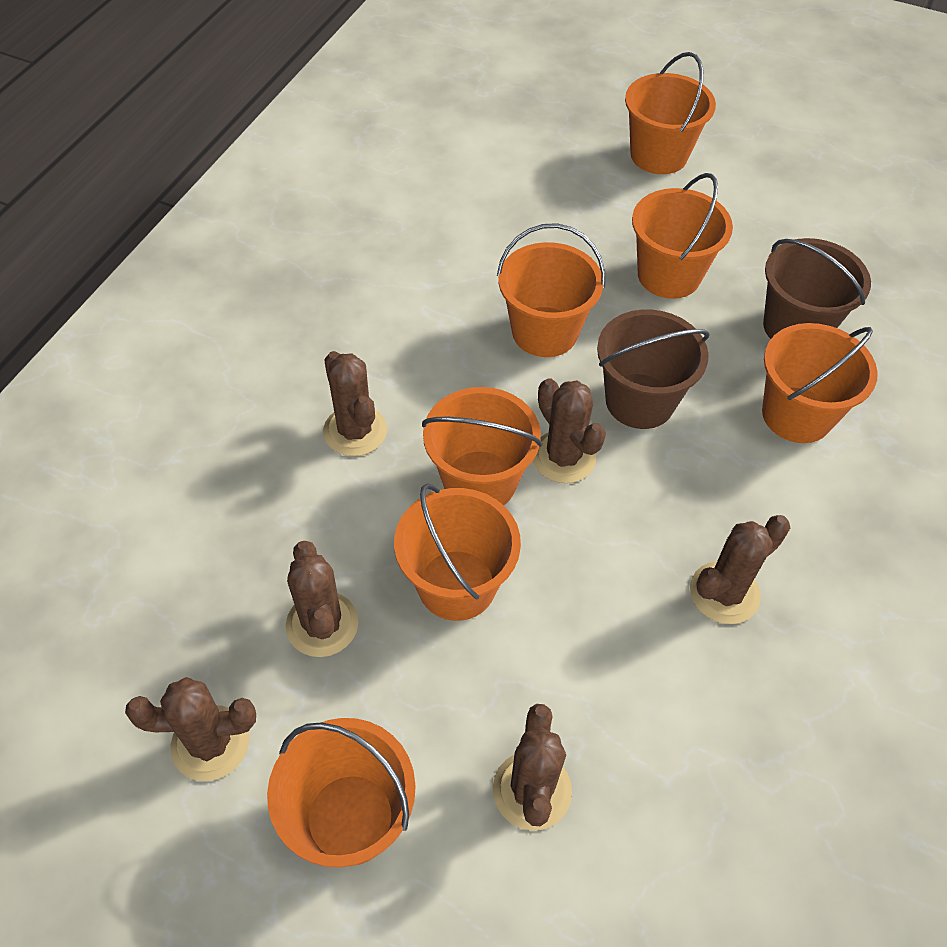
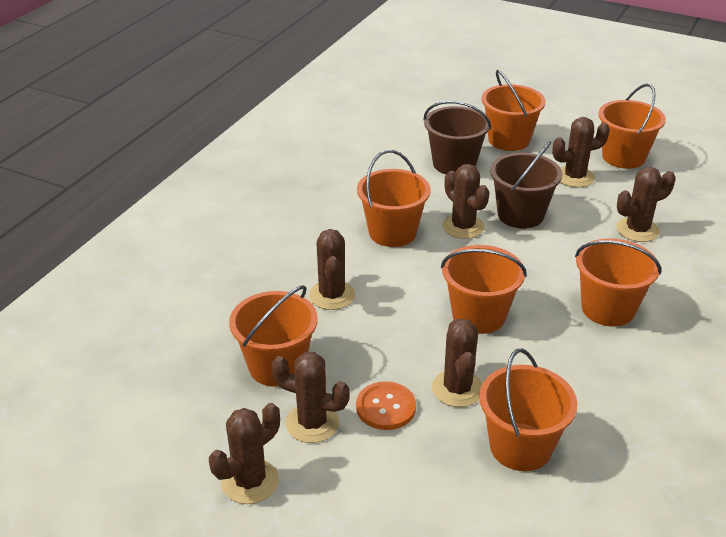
brown cactus: 6 -> 7
orange button: 0 -> 1

